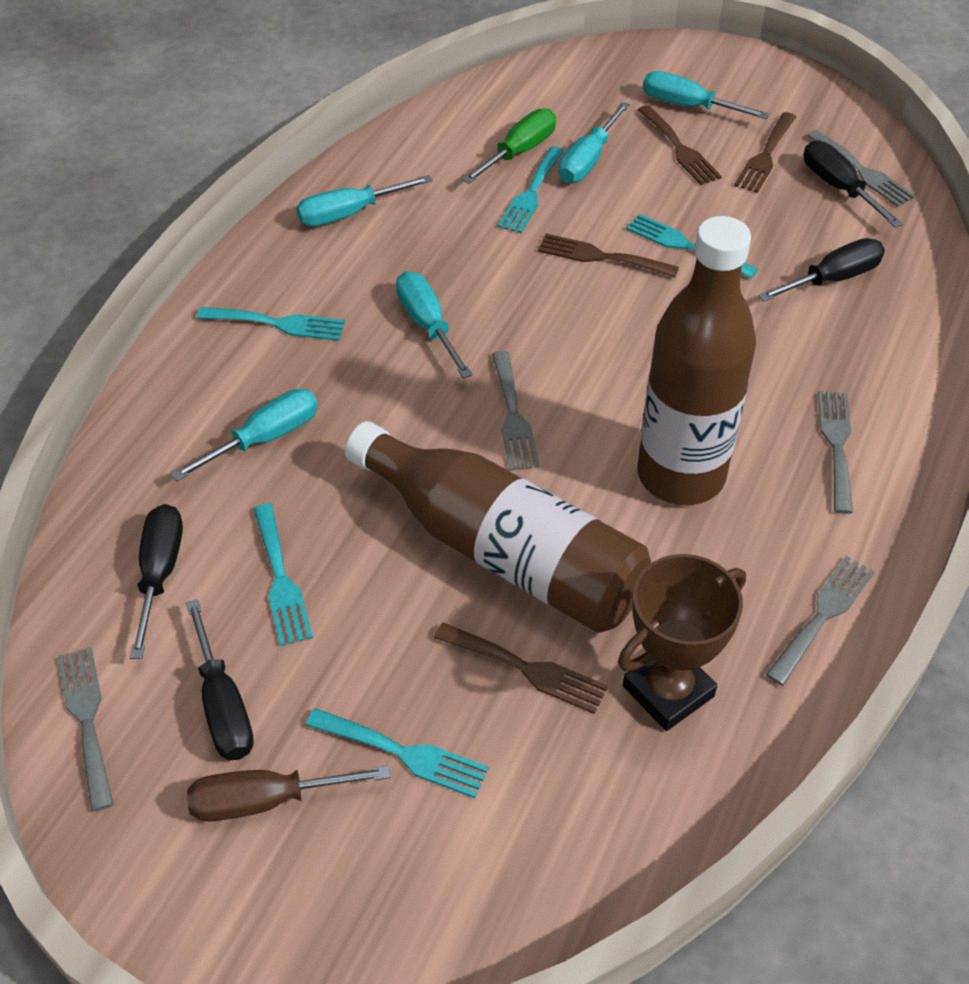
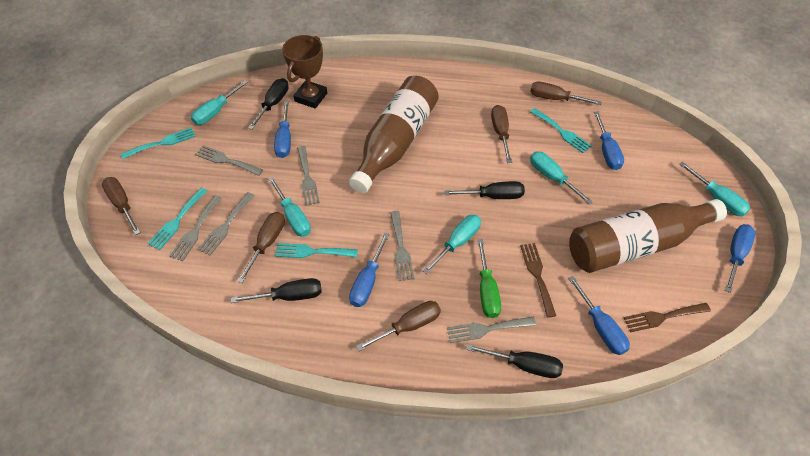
blue screwdriver: 0 -> 5
brown fork: 4 -> 2
brown screwdriver: 1 -> 5
grey fork: 5 -> 6
turquoise fork: 5 -> 4

